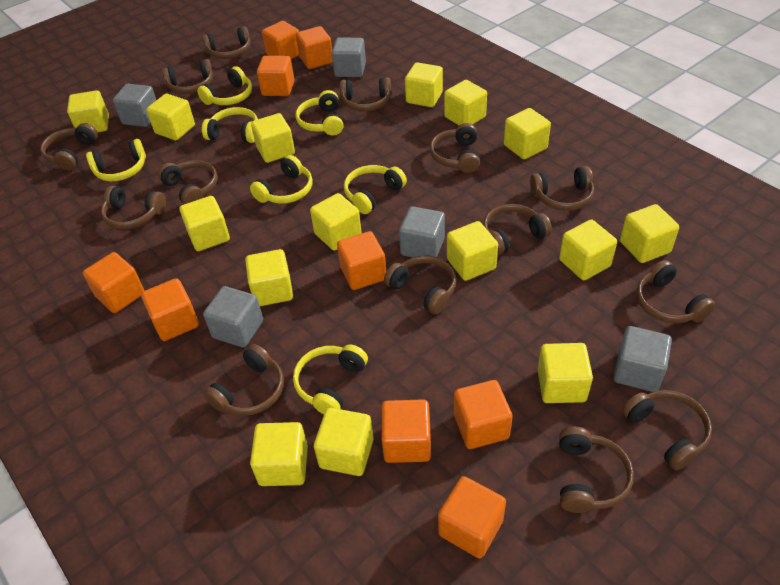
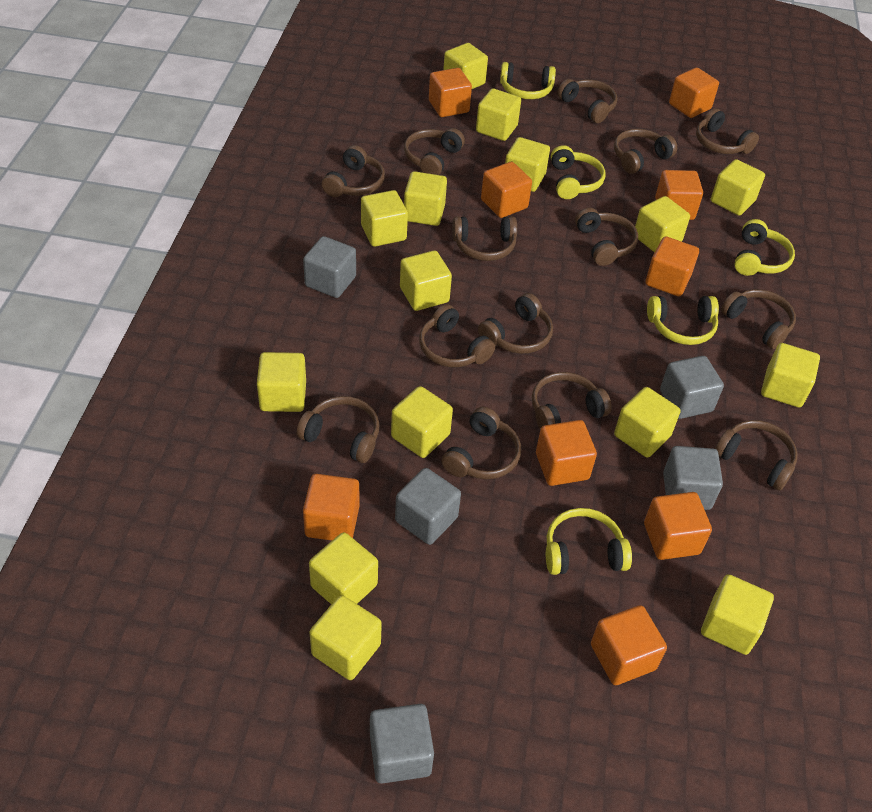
yellow headphones: 7 -> 5

